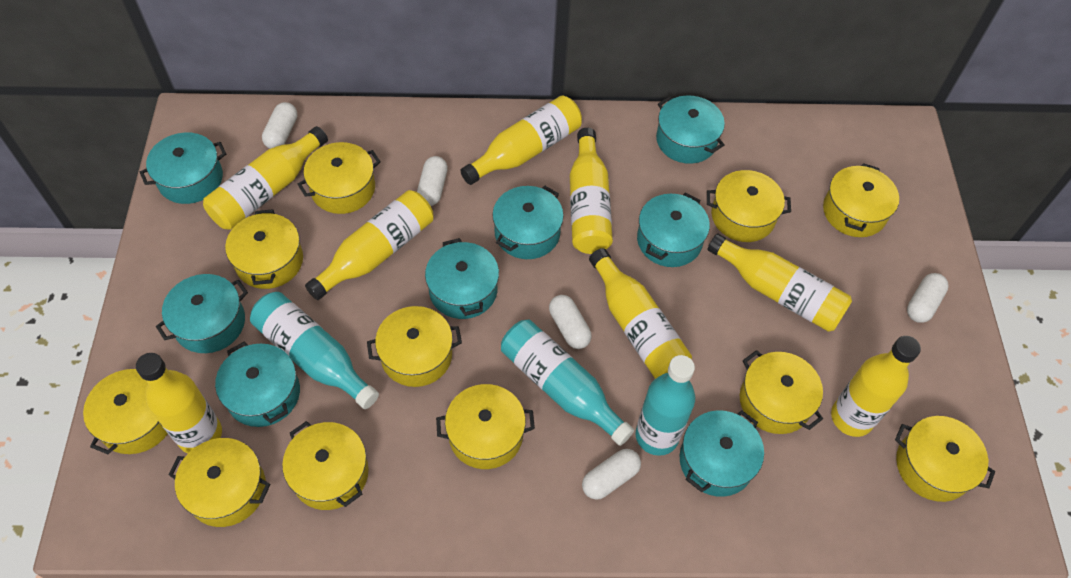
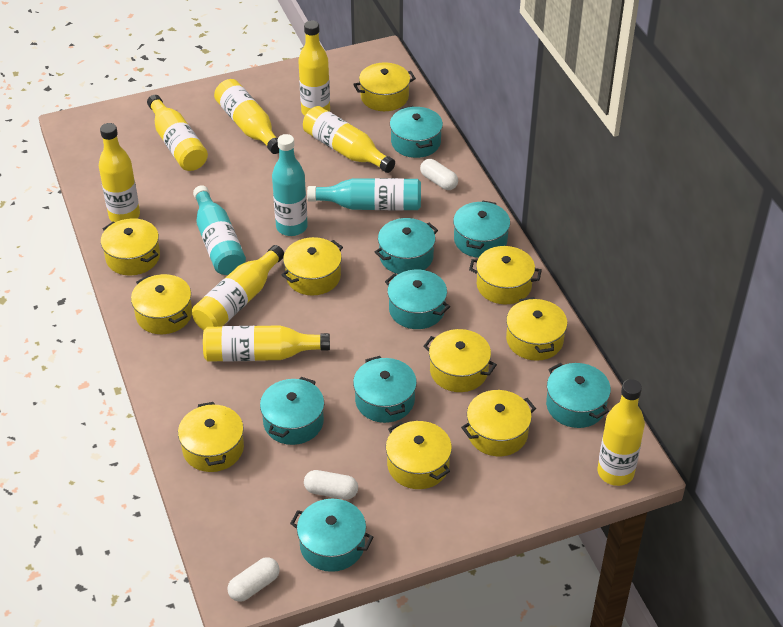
white capsule: 5 -> 3
yellow pot: 11 -> 10

